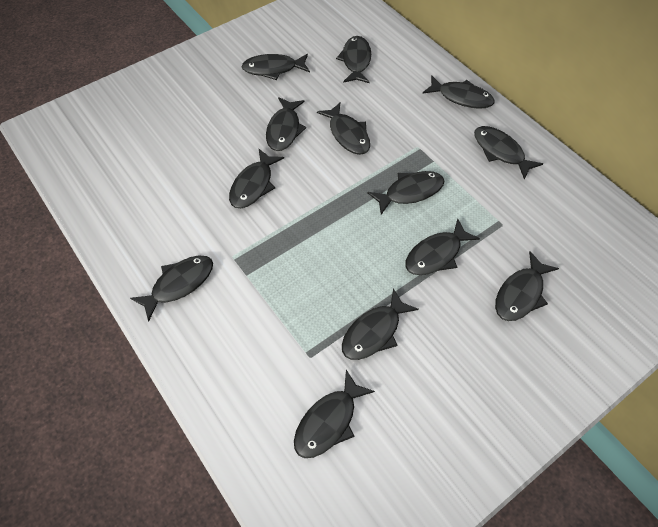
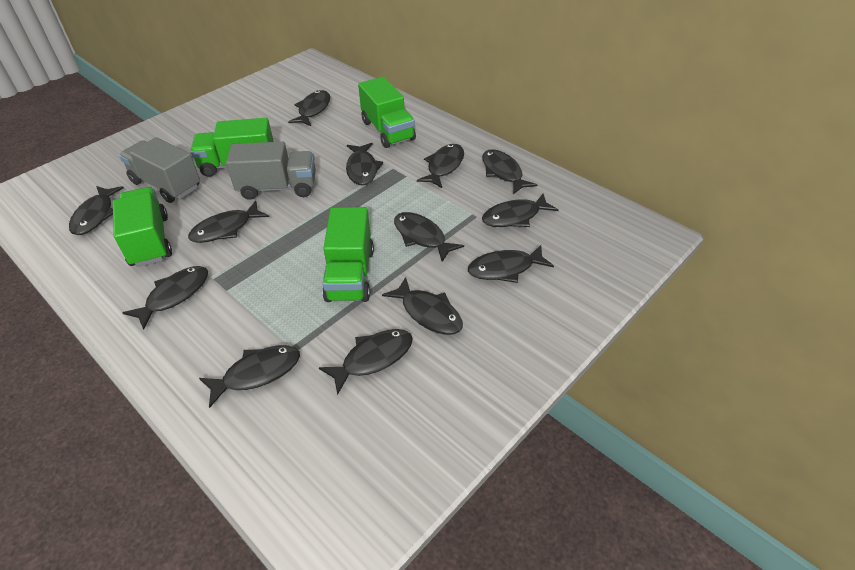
green truck: 0 -> 4
grey truck: 0 -> 2

